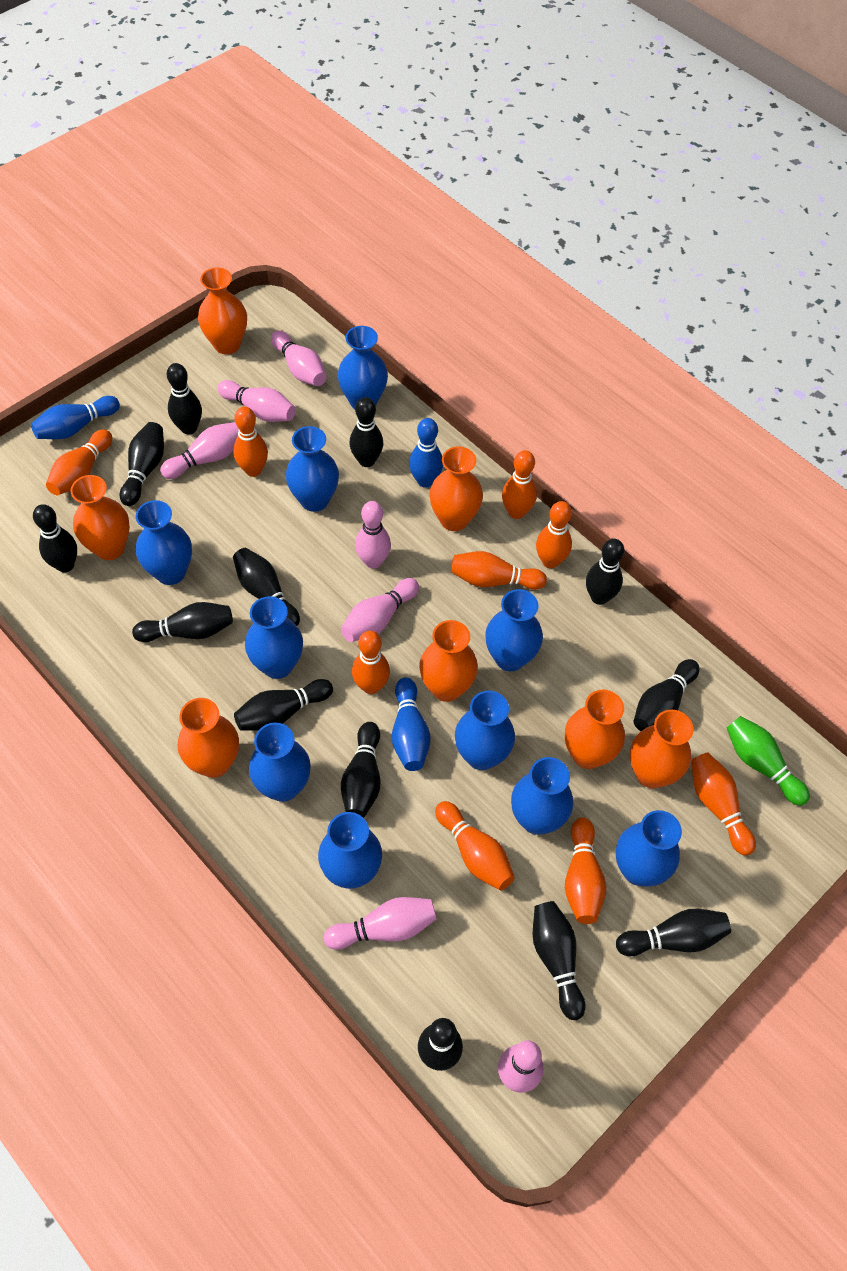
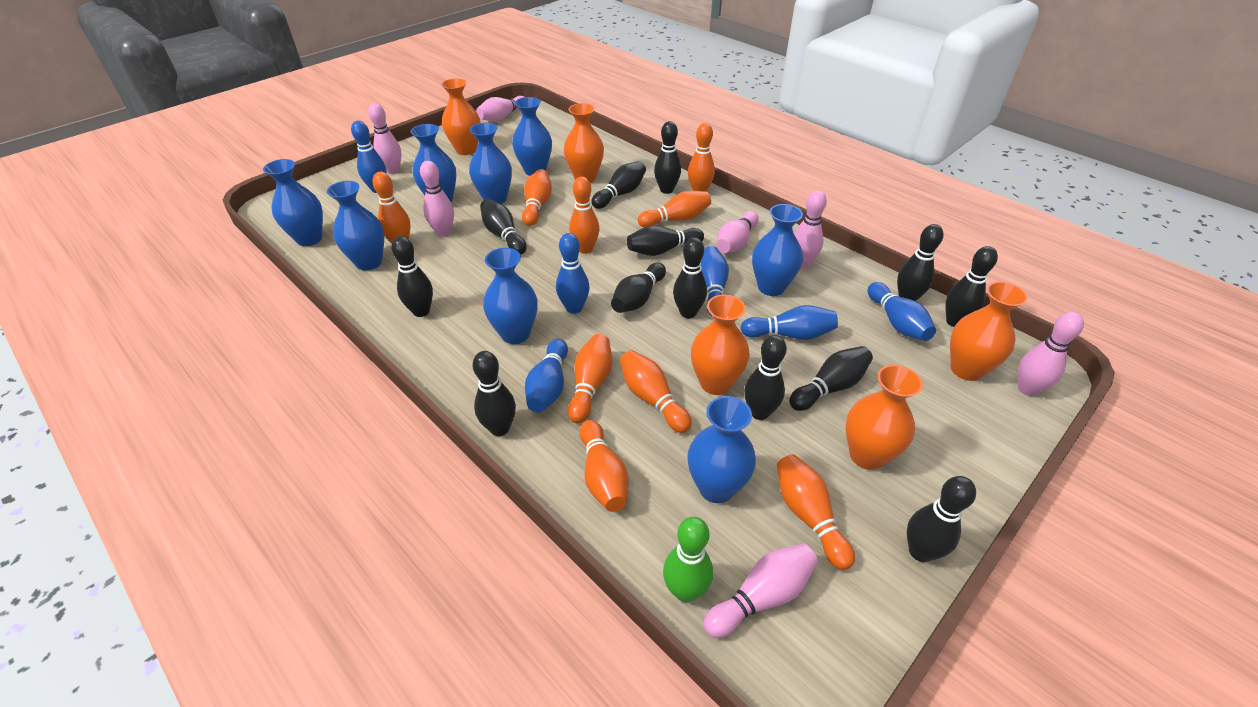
blue bowling pin: 3 -> 6
blue vase: 10 -> 8
orange vase: 7 -> 5

